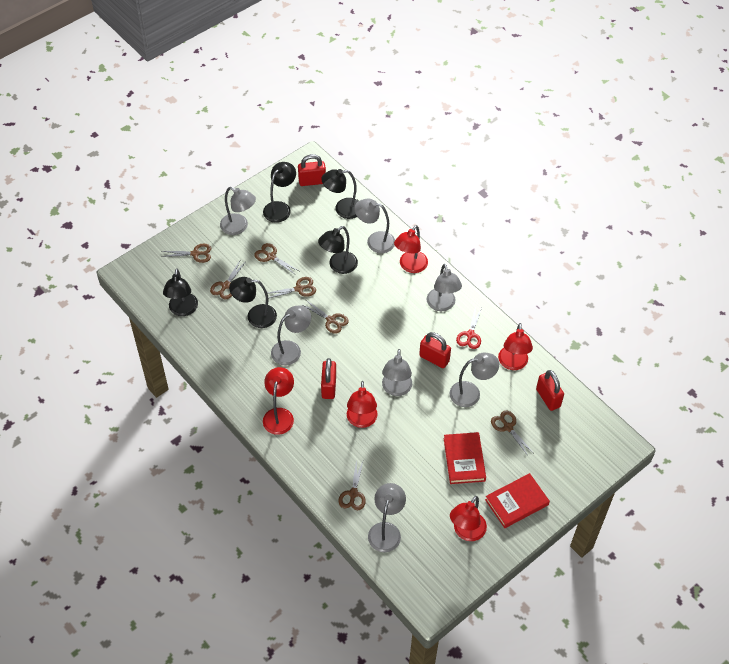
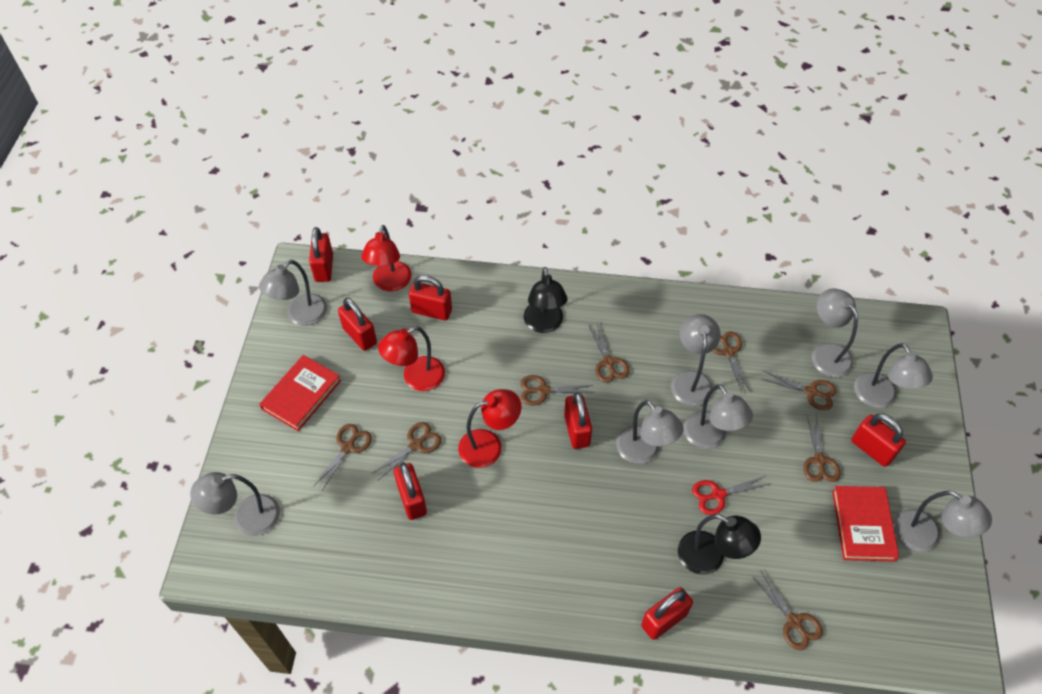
black lamp: 5 -> 2
brown scissors: 7 -> 8
grey lamp: 7 -> 8
red lamp: 5 -> 3
red padlock: 4 -> 7

